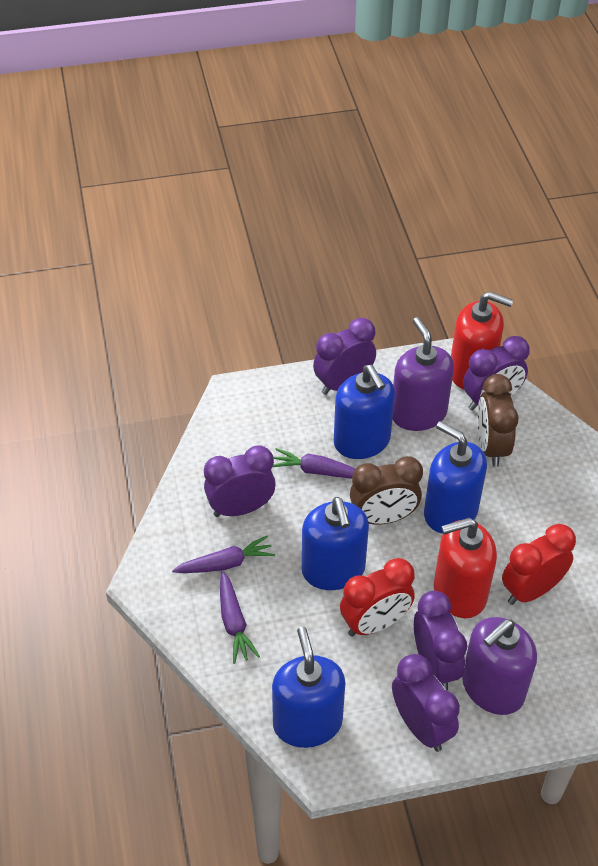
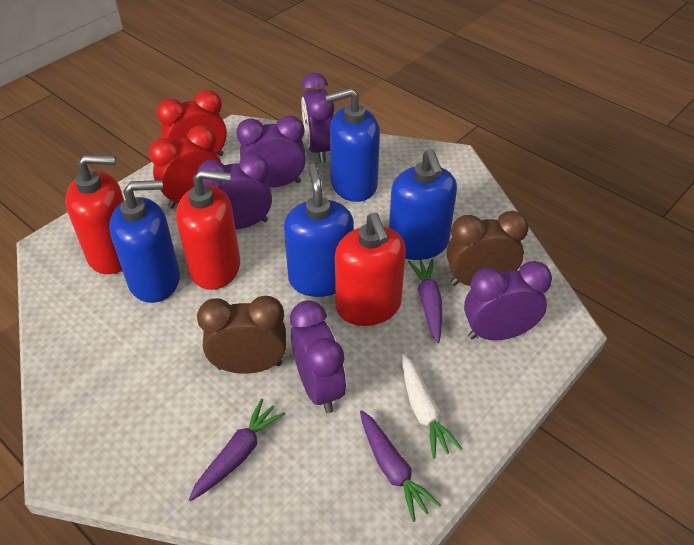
purple soap dispenser: 2 -> 0
red soap dispenser: 2 -> 3
white carrot: 0 -> 1

